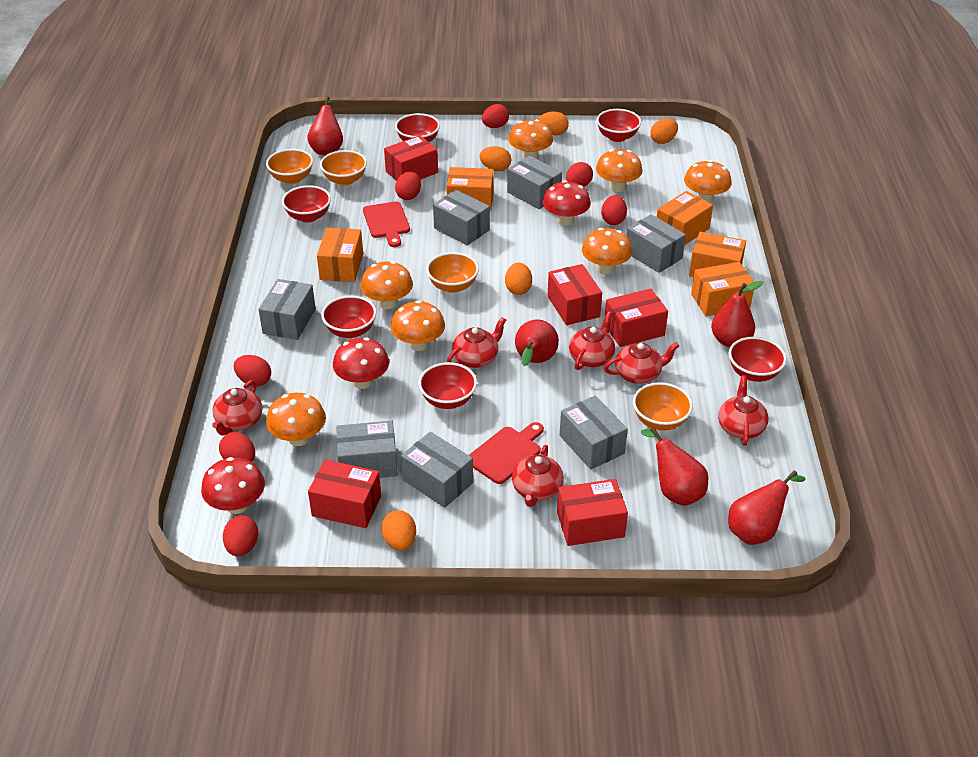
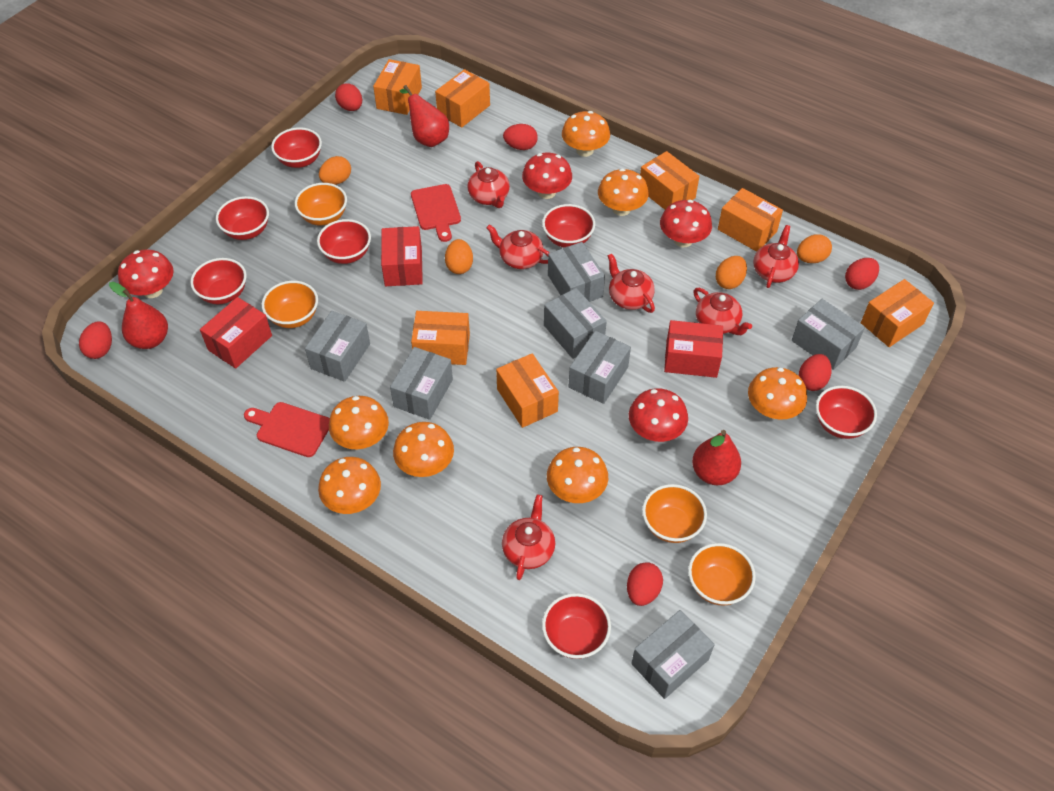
orange box: 5 -> 7
orange egg: 5 -> 4
red bowl: 6 -> 7
red box: 5 -> 3
red egg: 7 -> 6
red mushroom: 3 -> 4
red pear: 5 -> 3

